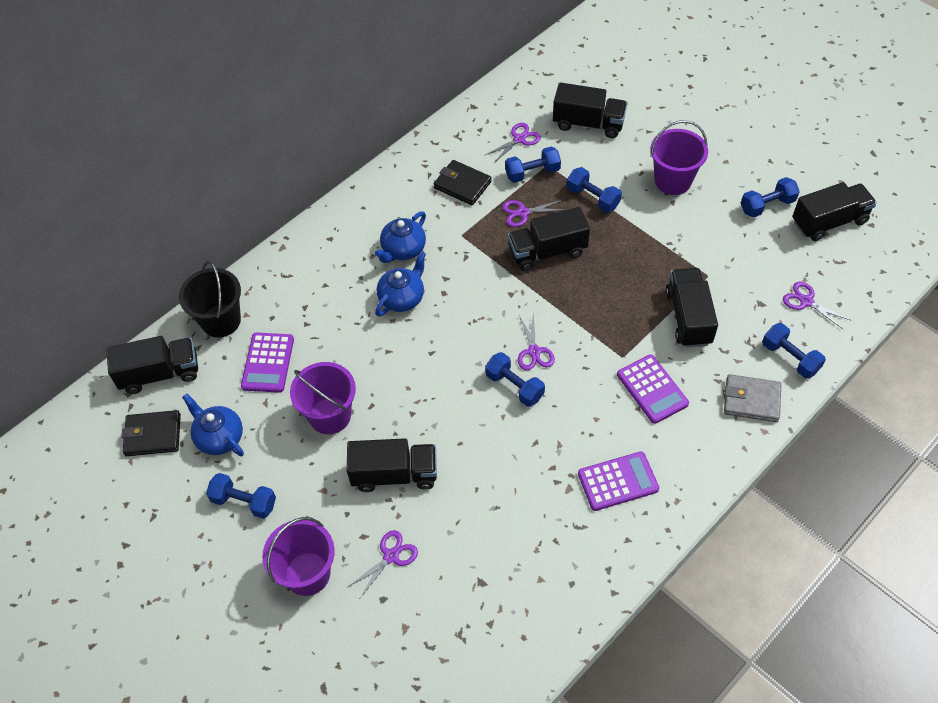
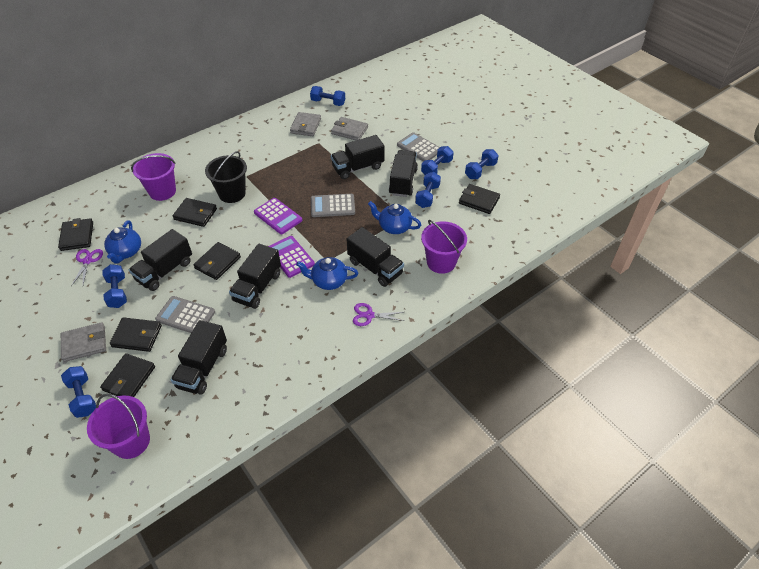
black wallet: 2 -> 6
grey calculator: 0 -> 3
grey wallet: 1 -> 3
purple calculator: 3 -> 2
purple scissors: 5 -> 2

